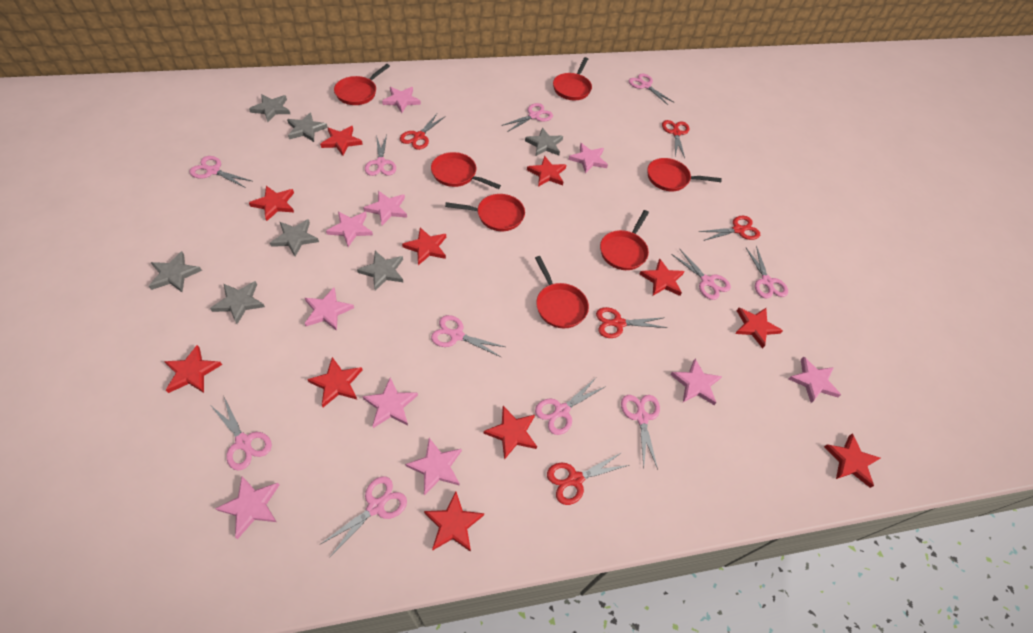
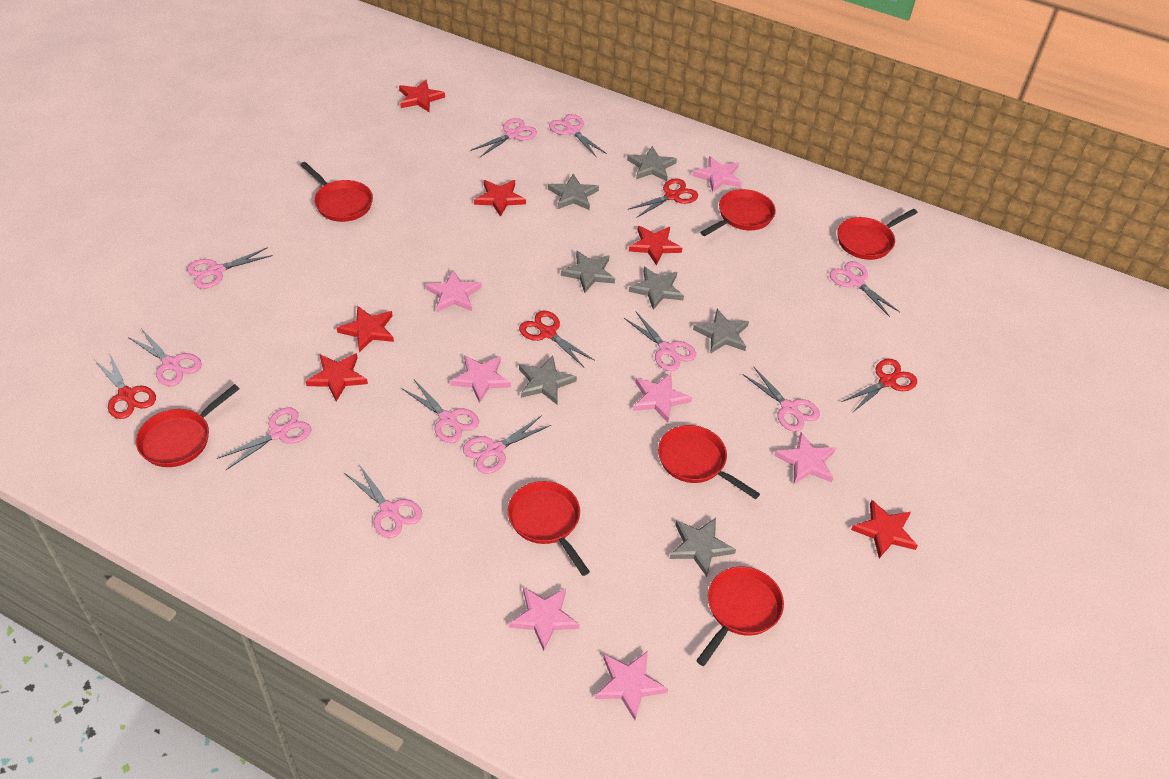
pink star: 10 -> 7
red scissors: 5 -> 4
red star: 11 -> 6

